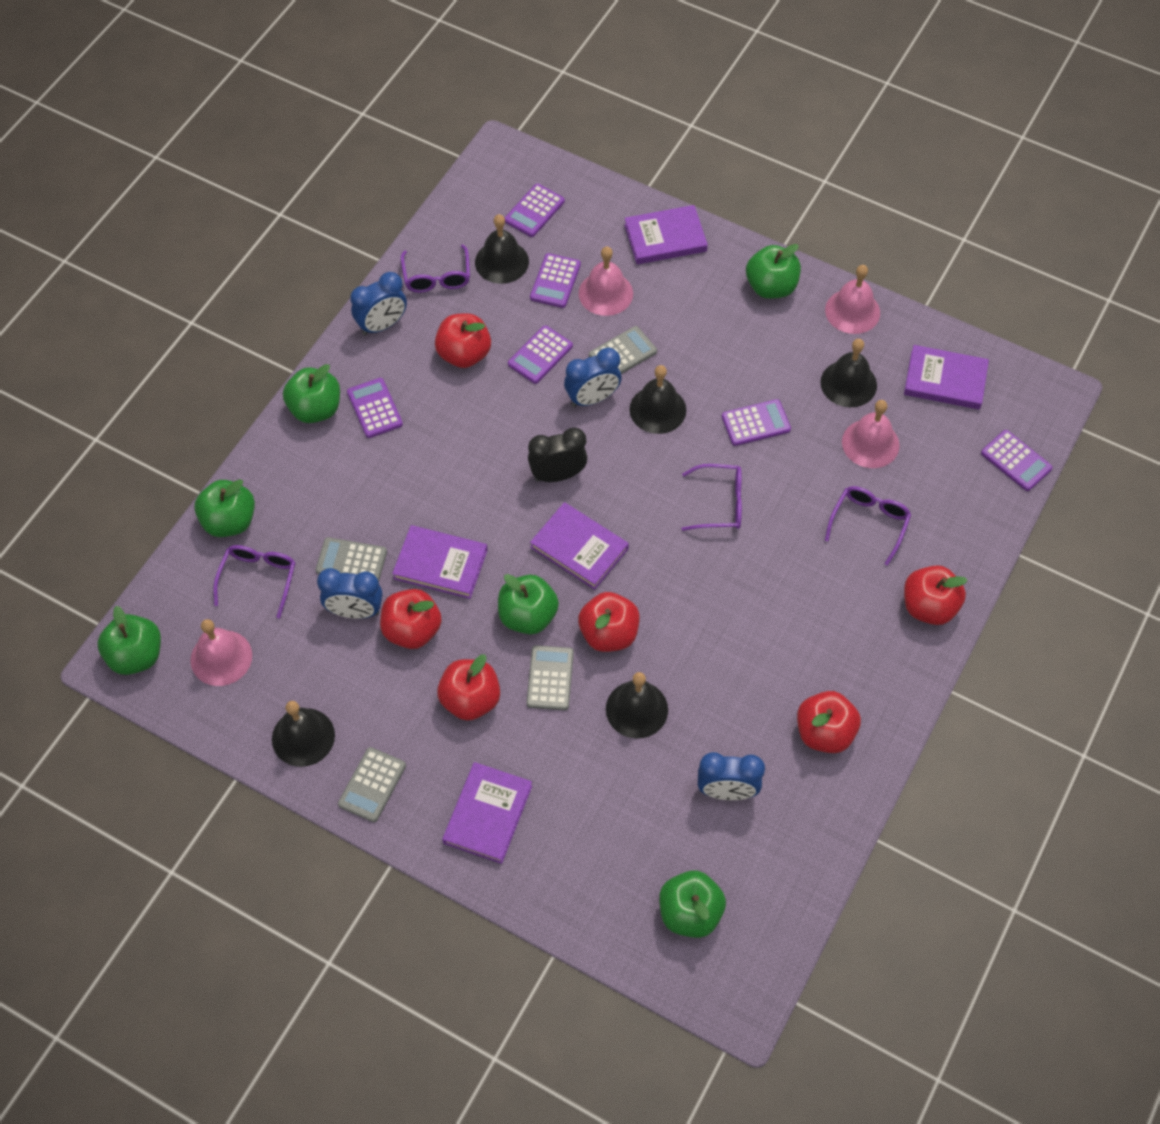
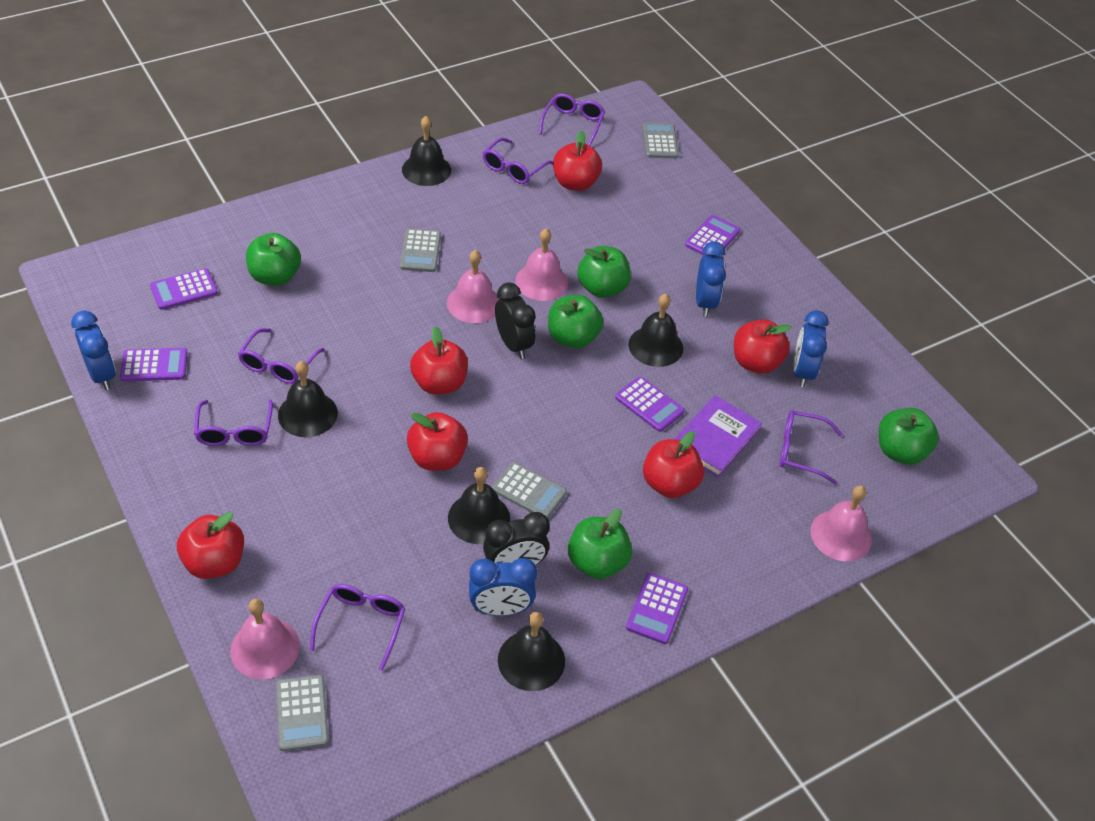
black clock: 1 -> 2
green apple: 6 -> 5
purple book: 5 -> 1
purple calculator: 6 -> 5
purple glasses: 4 -> 6

